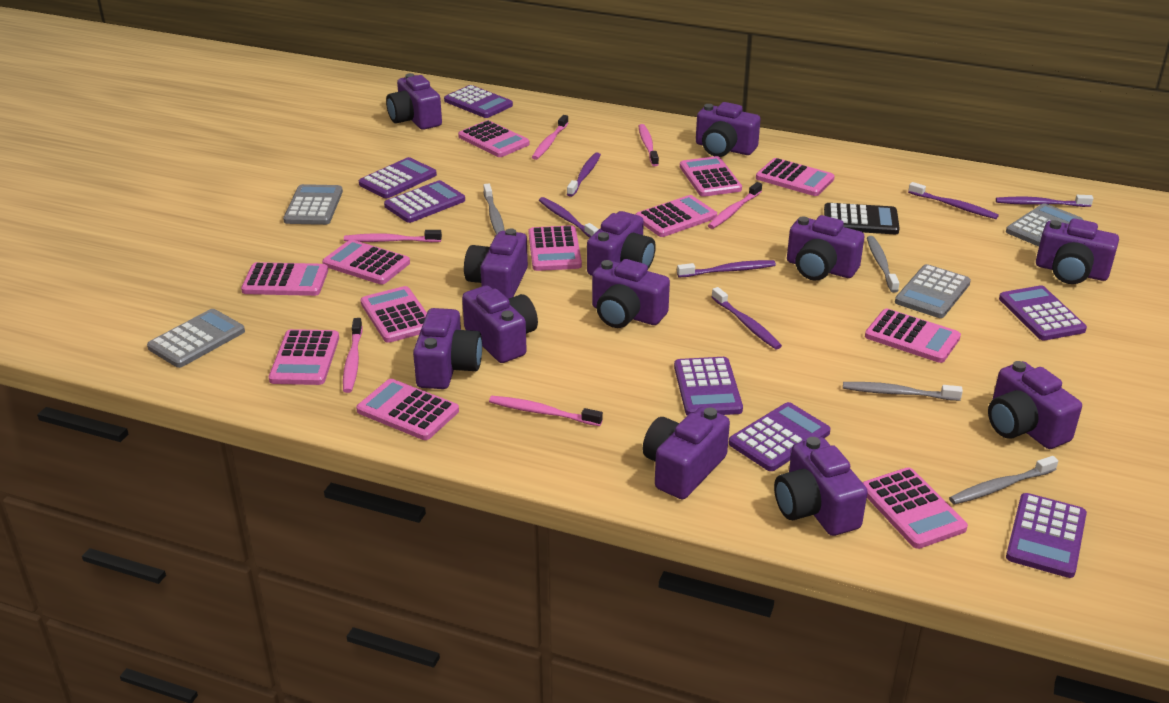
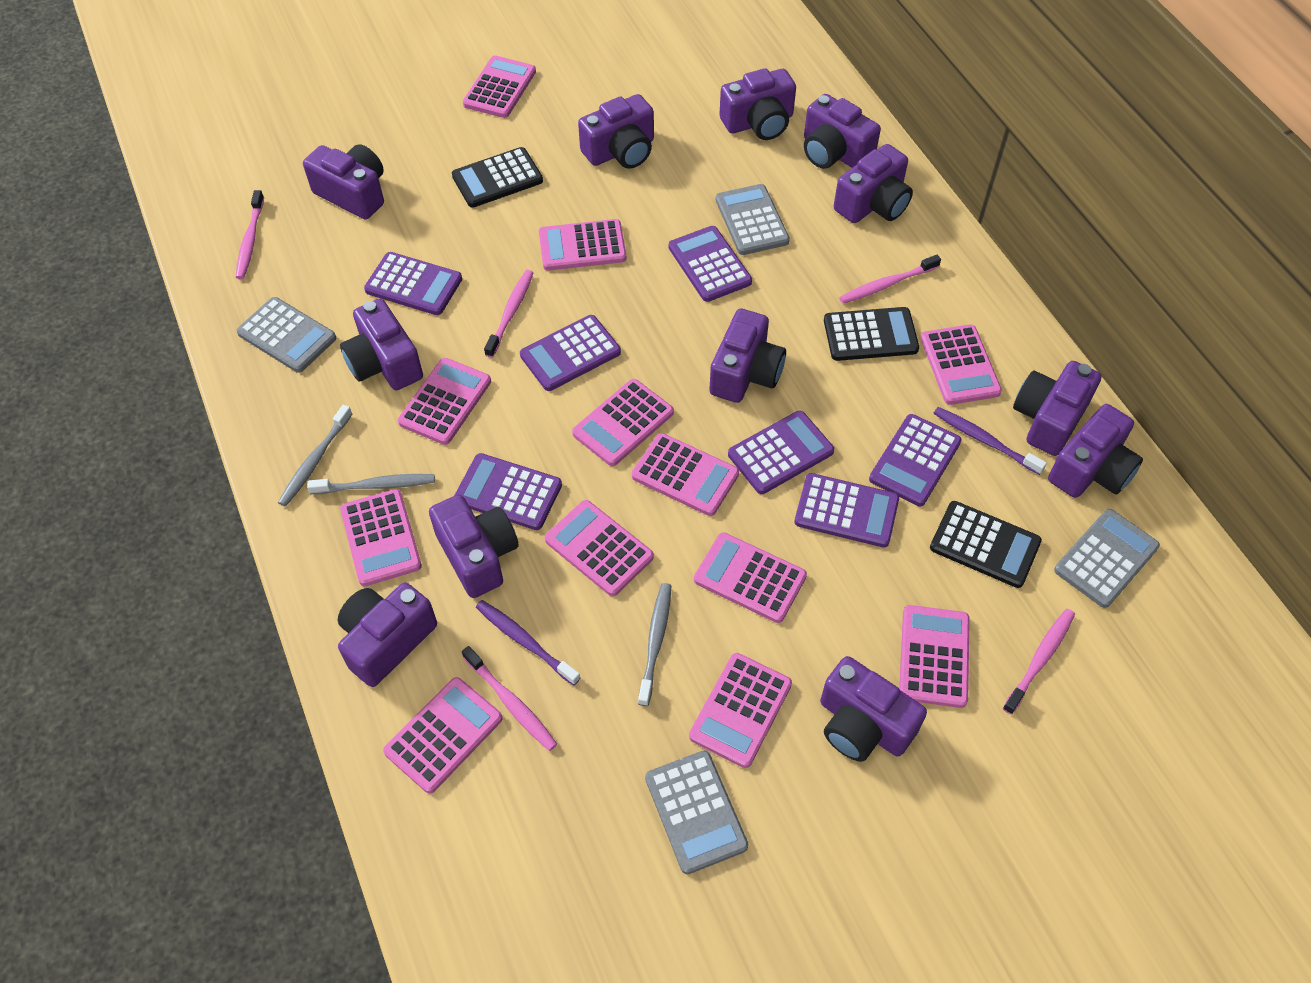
black calculator: 1 -> 3
grey toothbrush: 4 -> 3
pink toothbrush: 6 -> 5
purple toothbrush: 6 -> 2

